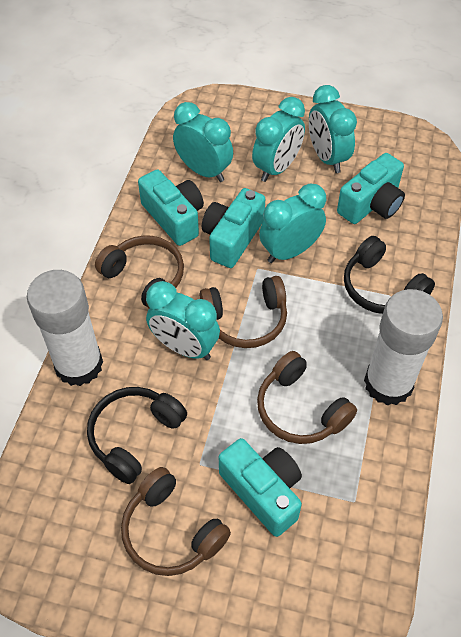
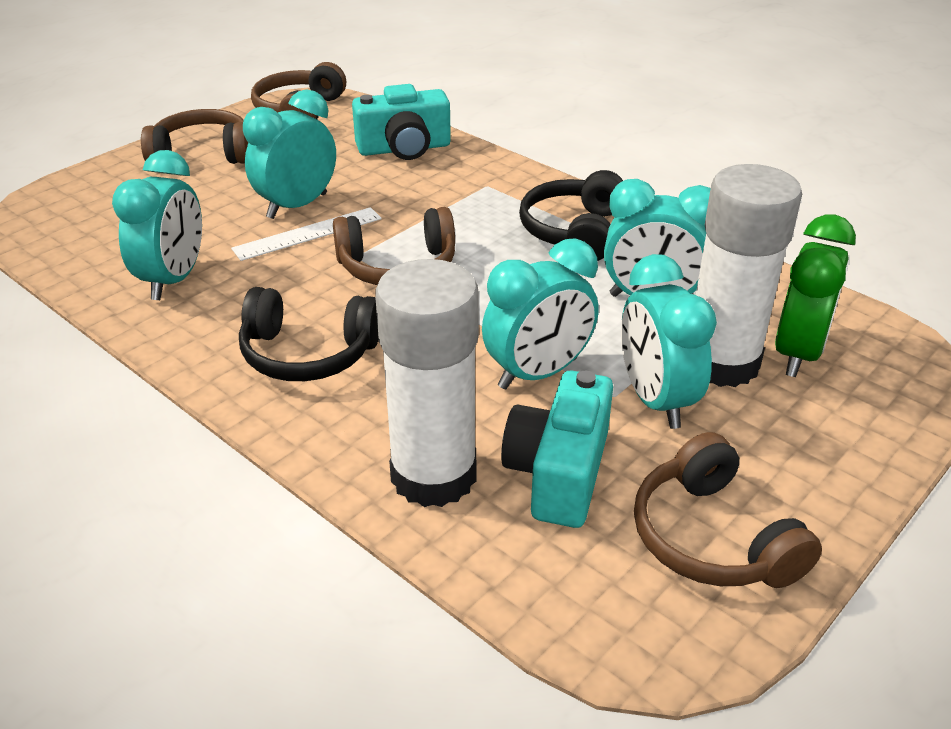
green clock: 0 -> 1
turquoise camera: 4 -> 2
white ruler: 0 -> 1

